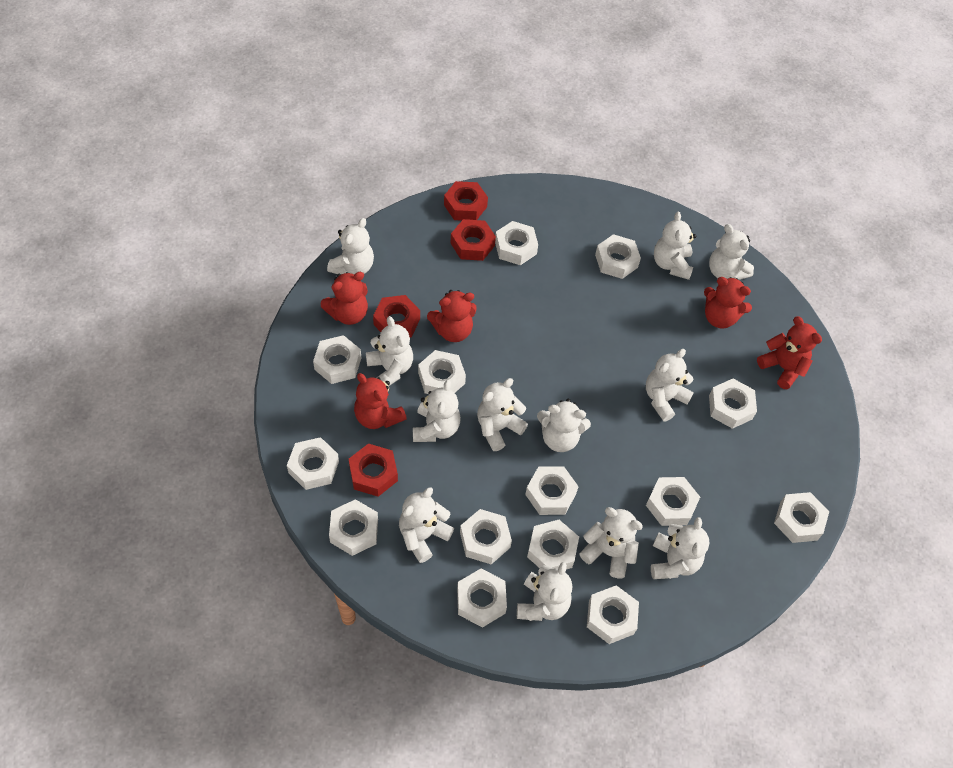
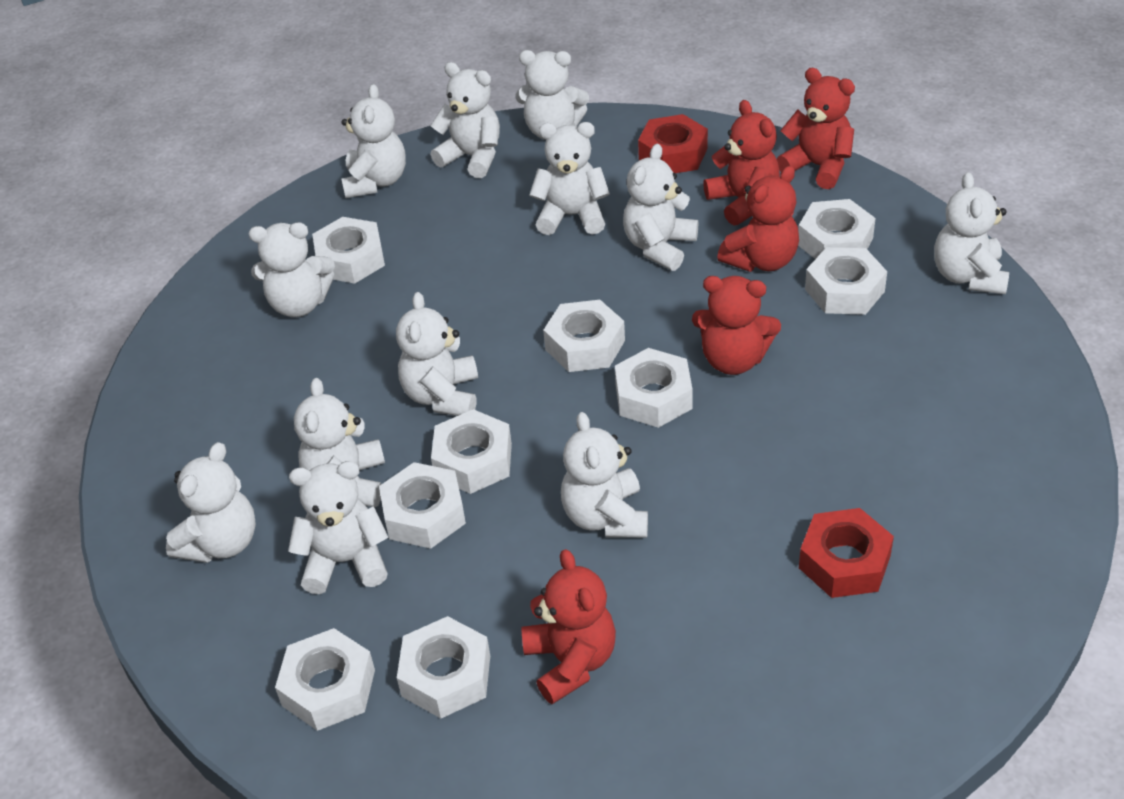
red nut: 4 -> 2
white nut: 14 -> 9

